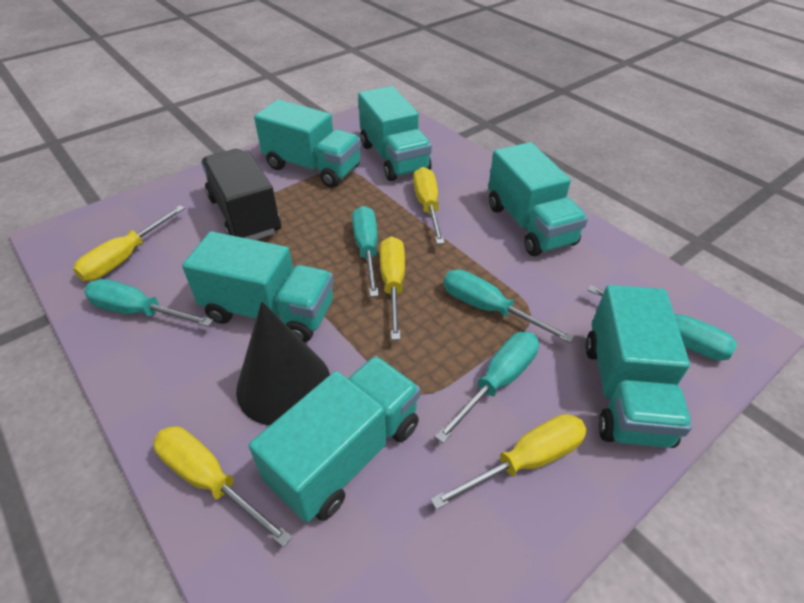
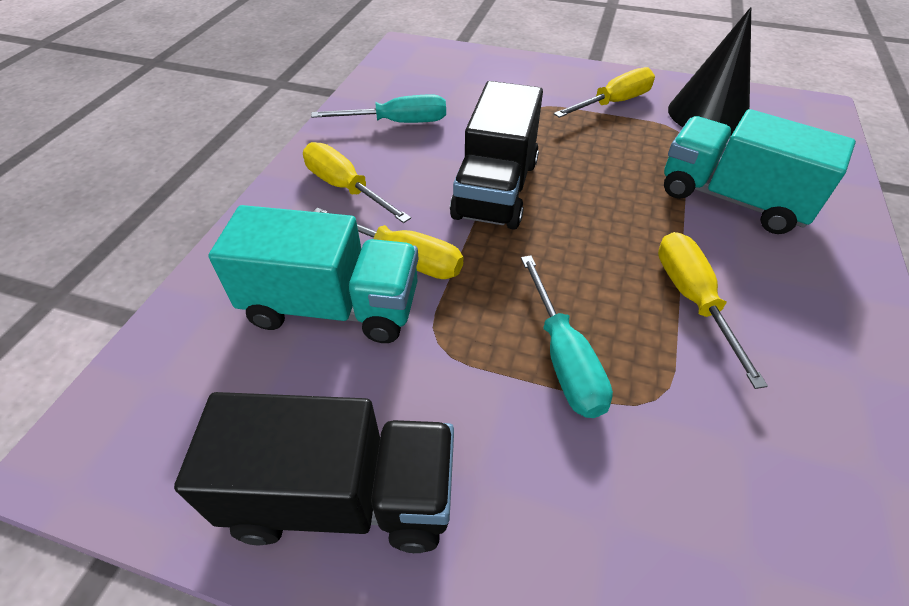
black truck: 1 -> 2
turquoise screwdriver: 5 -> 2
turquoise truck: 6 -> 2
yellow screwdriver: 5 -> 4

